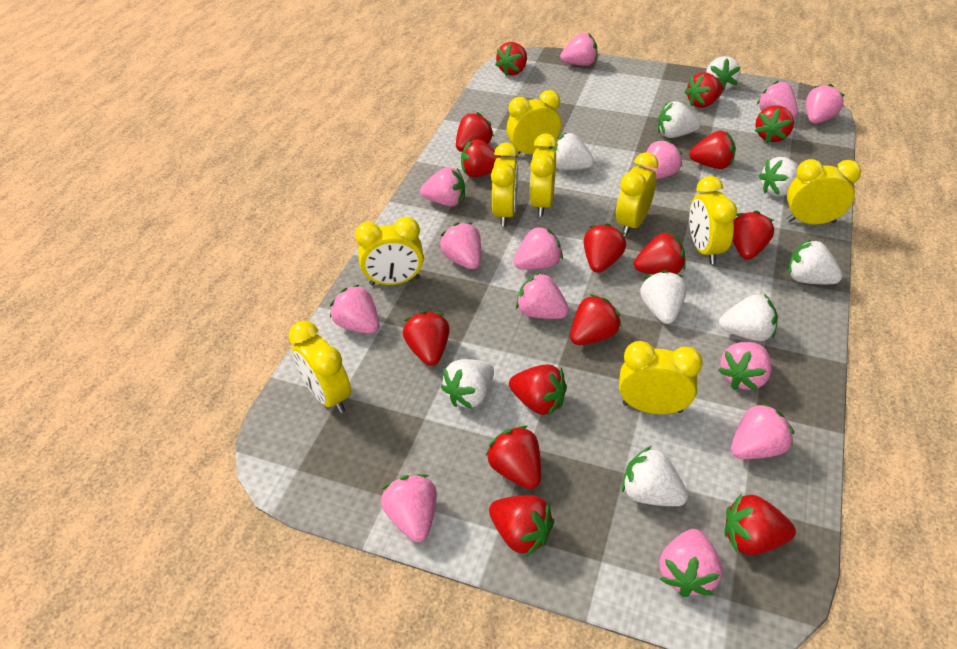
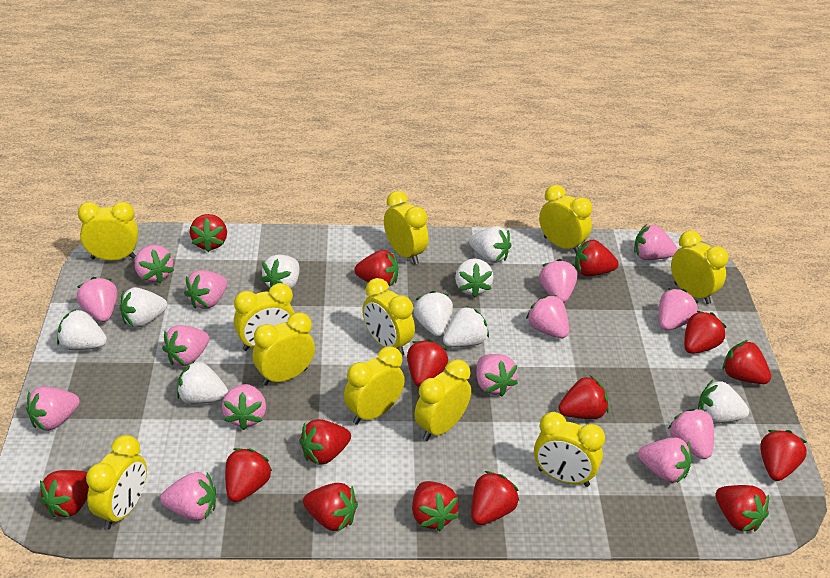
pink strawberry: 13 -> 14
yellow clock: 9 -> 11

